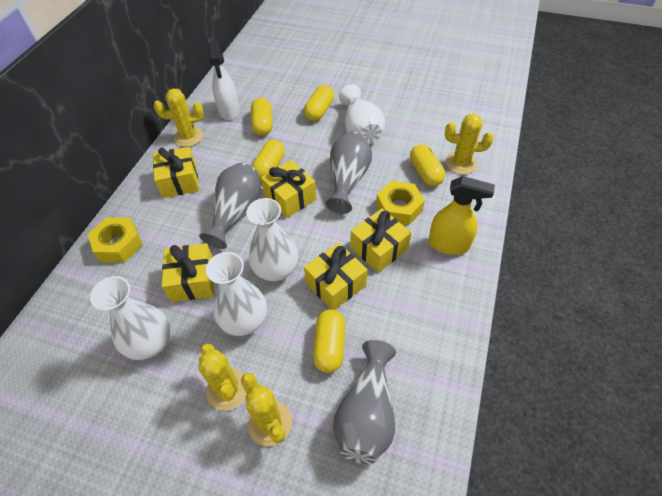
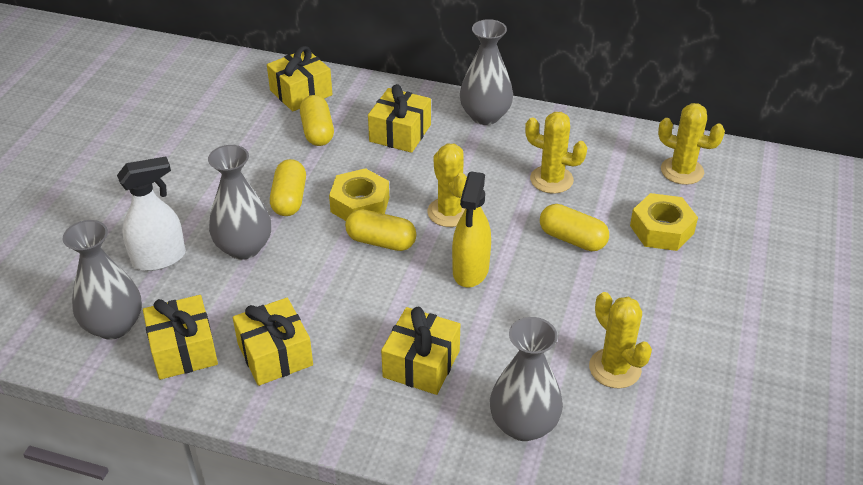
grey vase: 3 -> 4
white vase: 4 -> 0
yellow capsule: 5 -> 4

